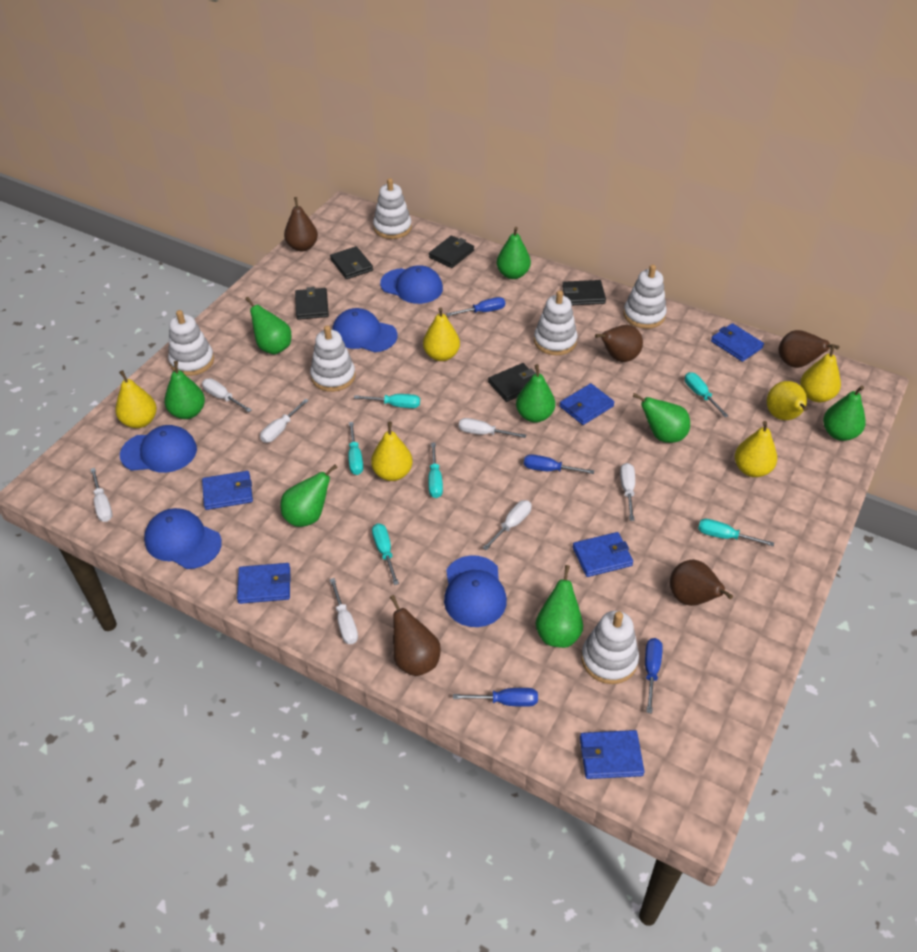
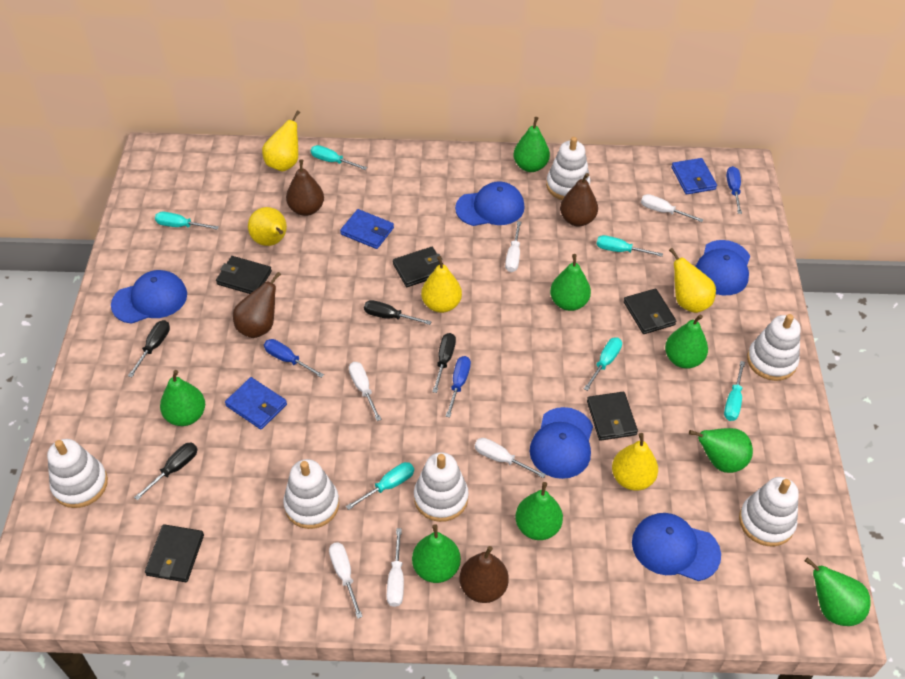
black screwdriver: 0 -> 4
blue screwdriver: 4 -> 3
blue wallet: 6 -> 3
brown pear: 5 -> 4
white screwdriver: 7 -> 6
yellow pear: 6 -> 5

